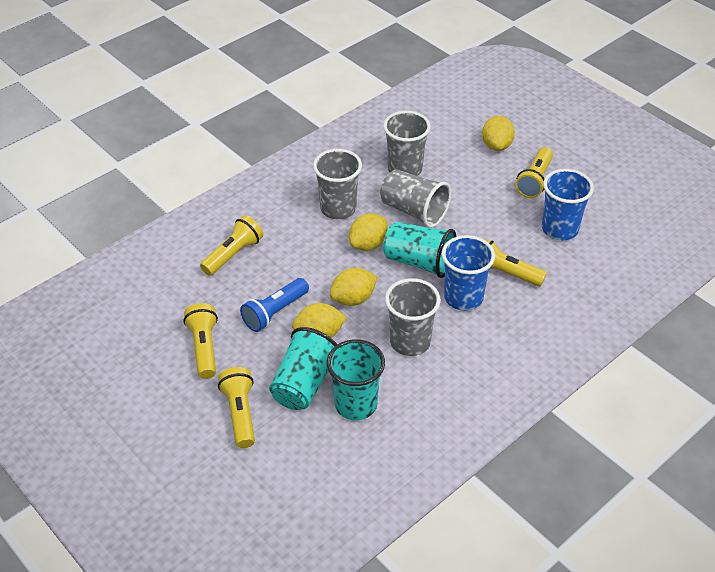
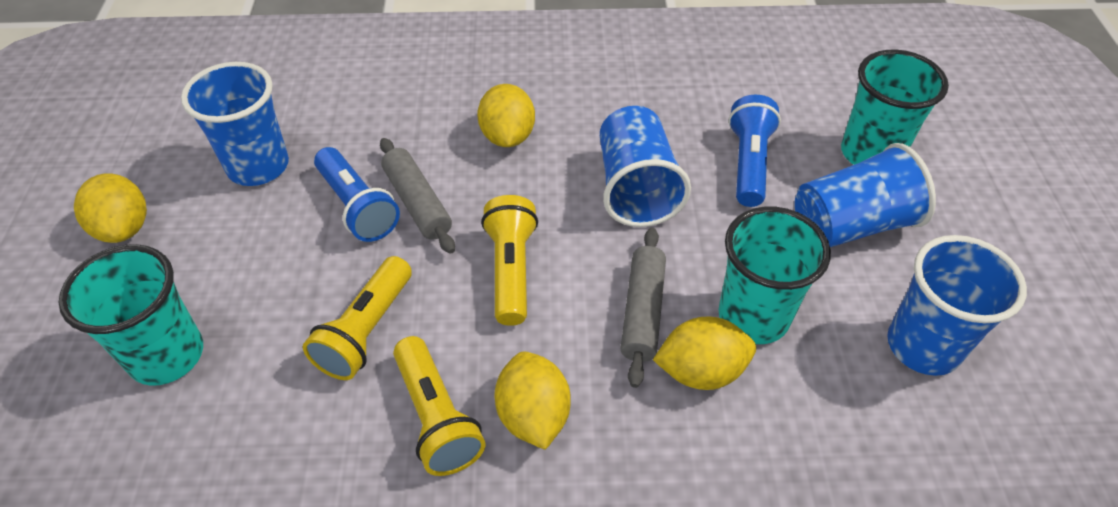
blue cup: 2 -> 4
blue flashlight: 1 -> 2
grey cup: 4 -> 0
grey rolling pin: 0 -> 2
yellow flashlight: 5 -> 3

